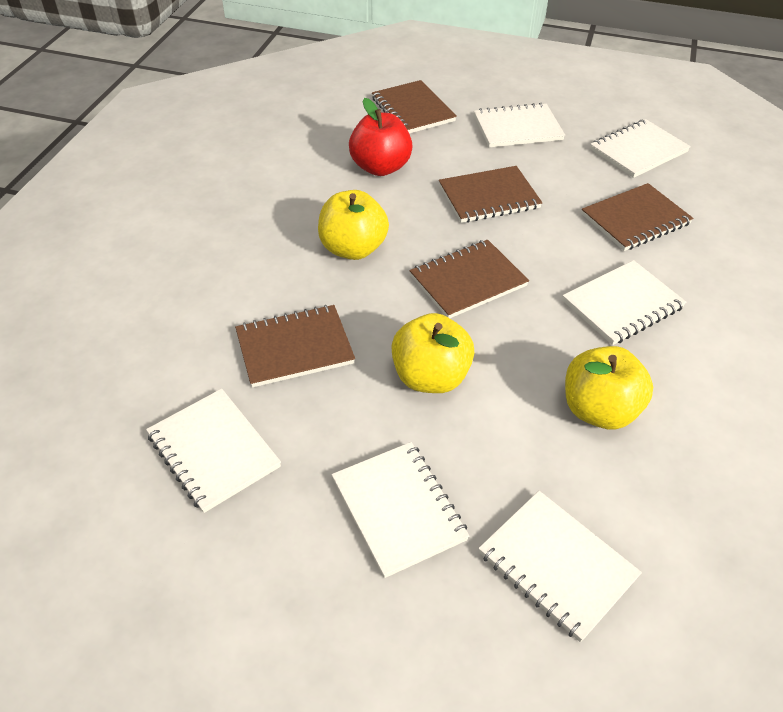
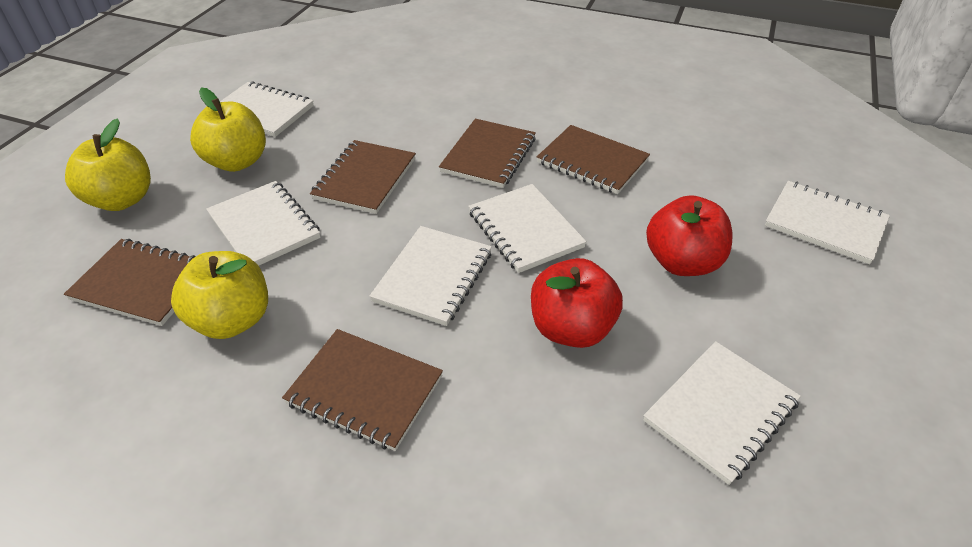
red apple: 1 -> 2

